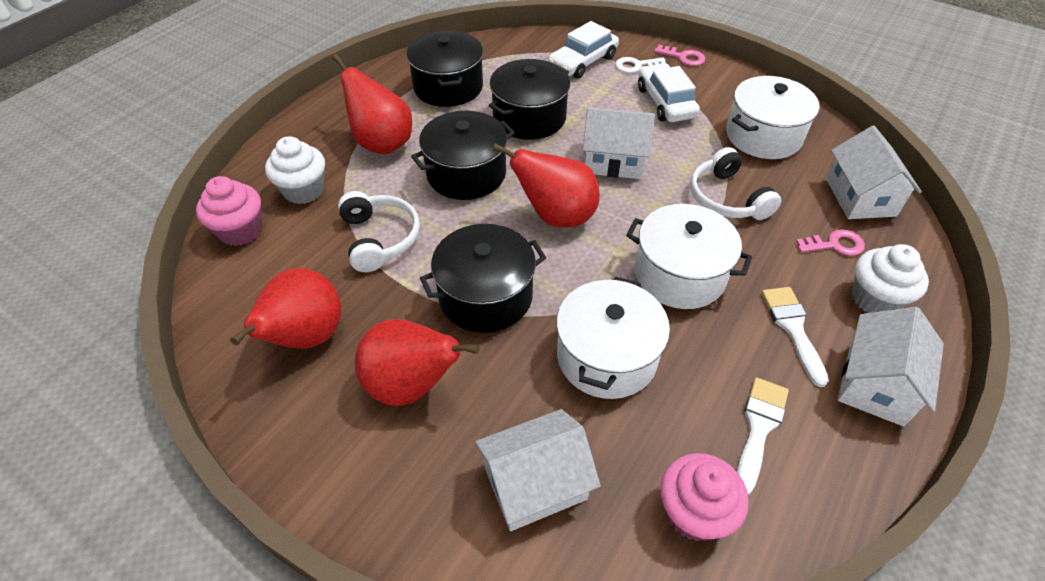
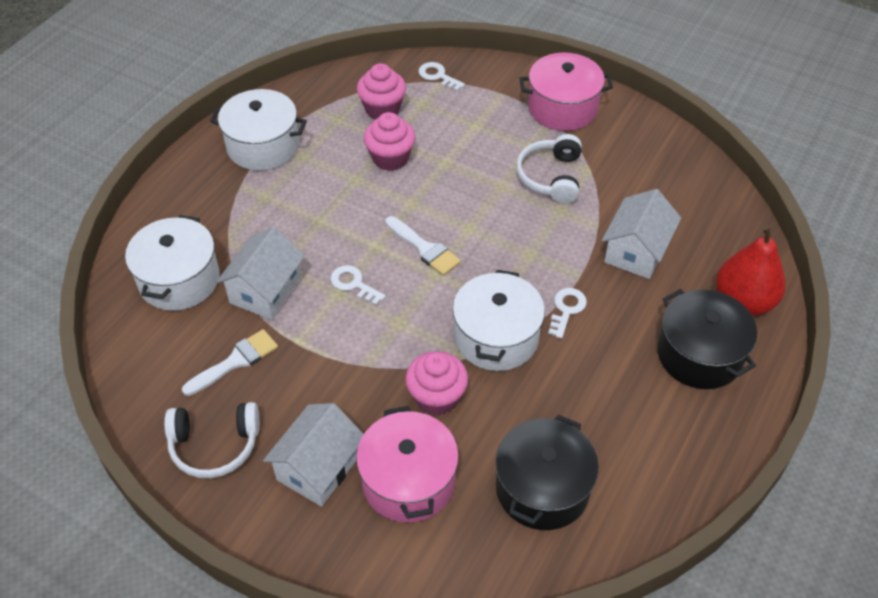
black pot: 4 -> 2
pink cupcake: 2 -> 3
pink key: 2 -> 0
pink pot: 0 -> 2
red pear: 4 -> 1
white car: 2 -> 0
white cupcake: 2 -> 0
white house: 4 -> 3
white key: 1 -> 3

